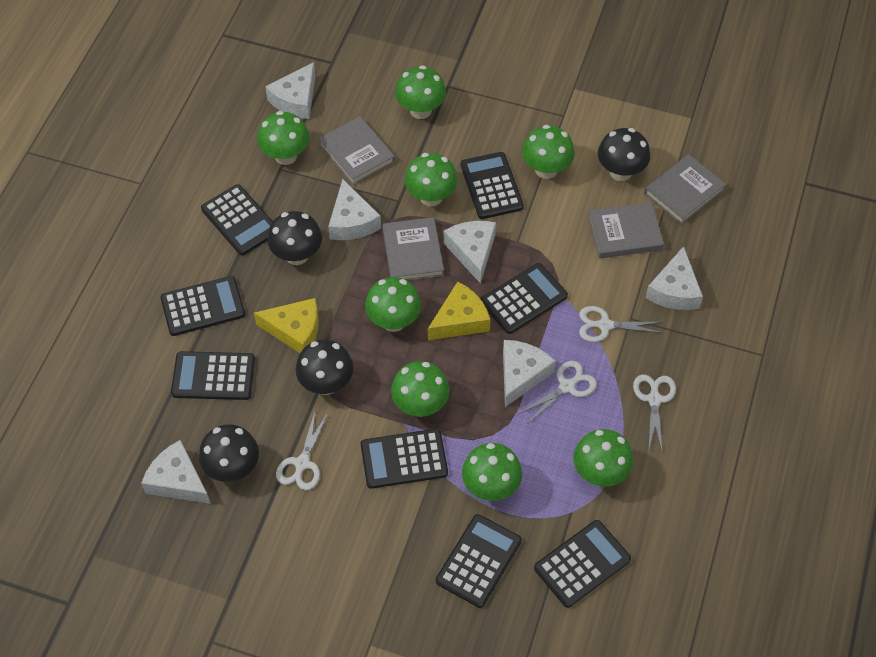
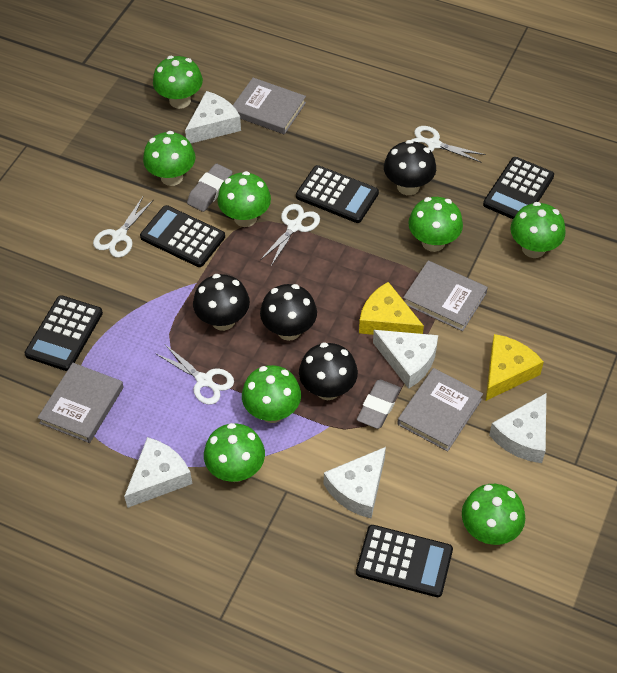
black calculator: 8 -> 5
grey eraser: 0 -> 2
white cheese: 6 -> 5

